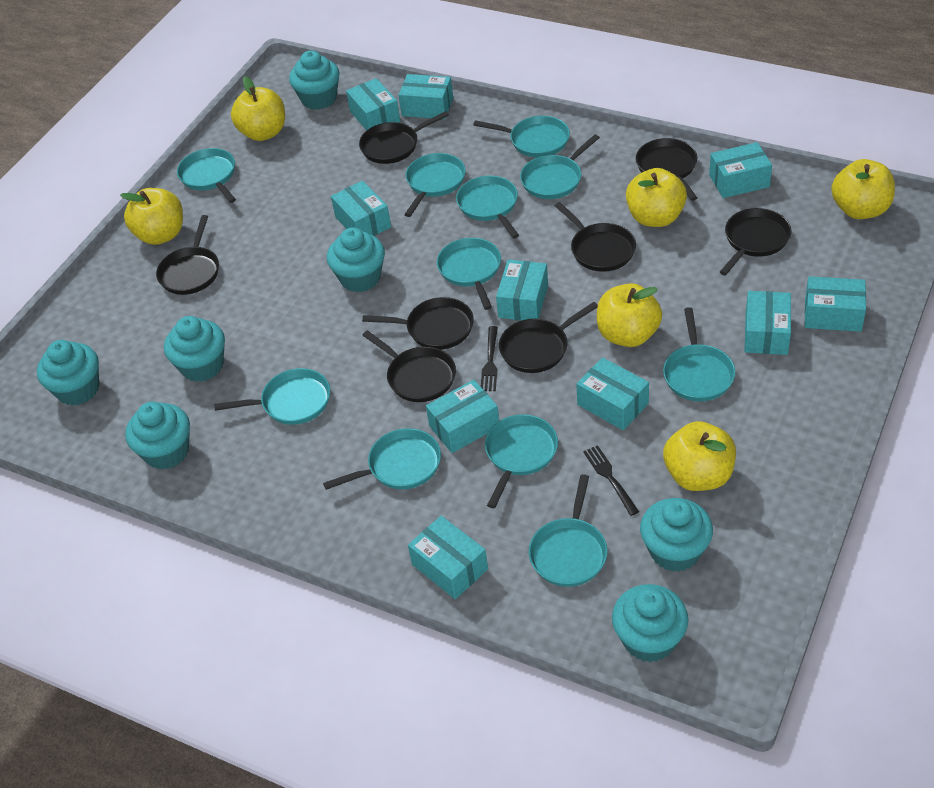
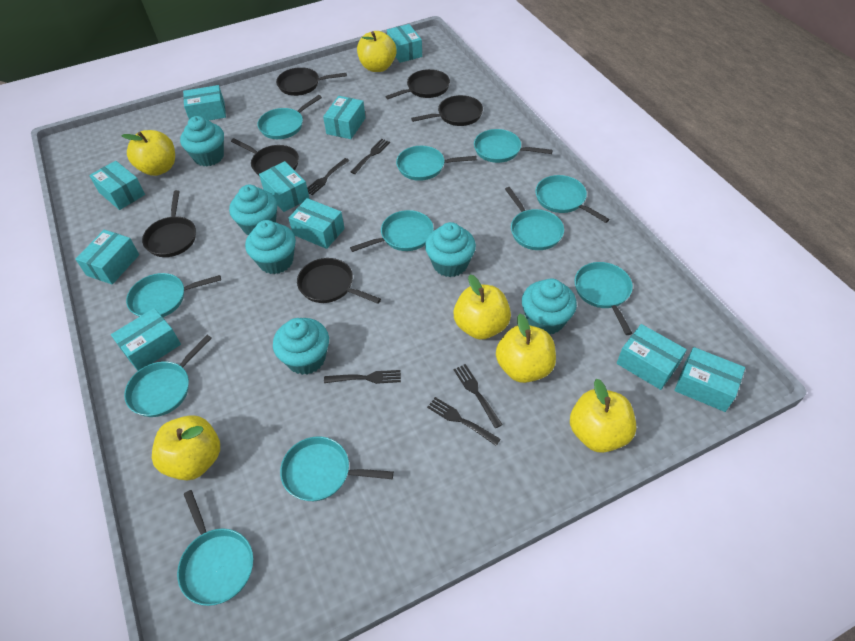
black fork: 2 -> 5
black pan: 8 -> 6
turquoise cupcake: 7 -> 6

